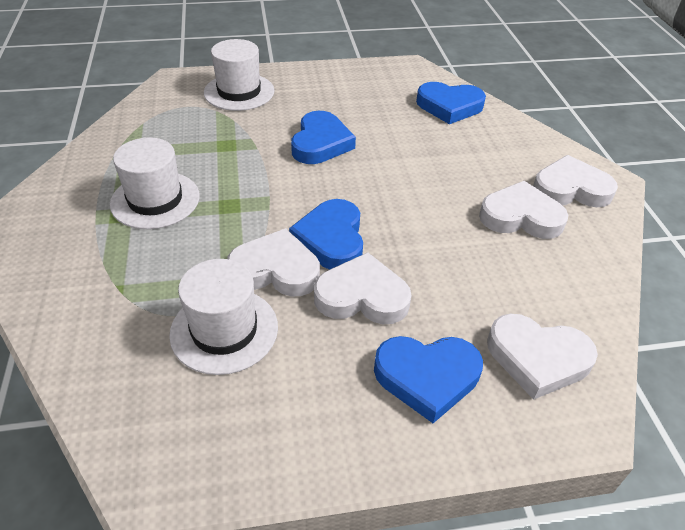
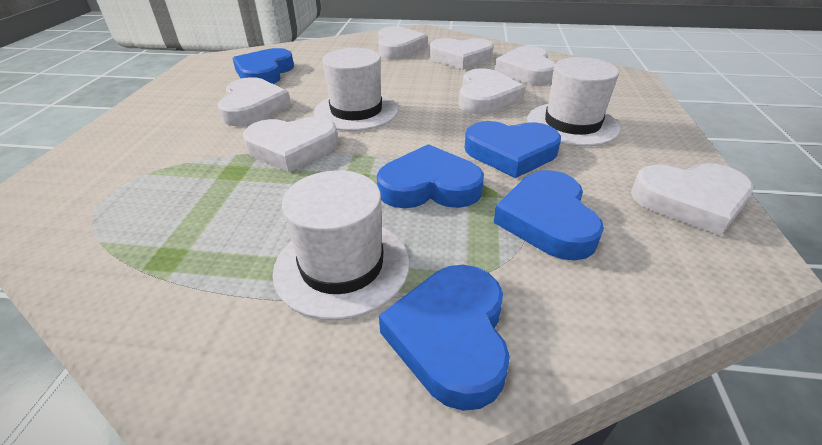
blue heart: 4 -> 5
white heart: 5 -> 7

